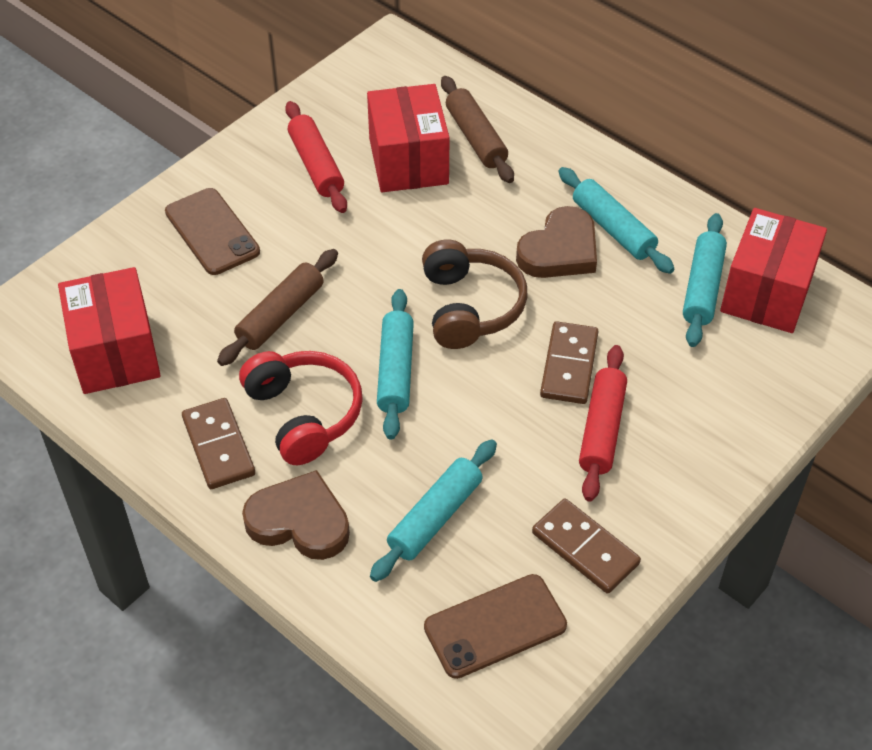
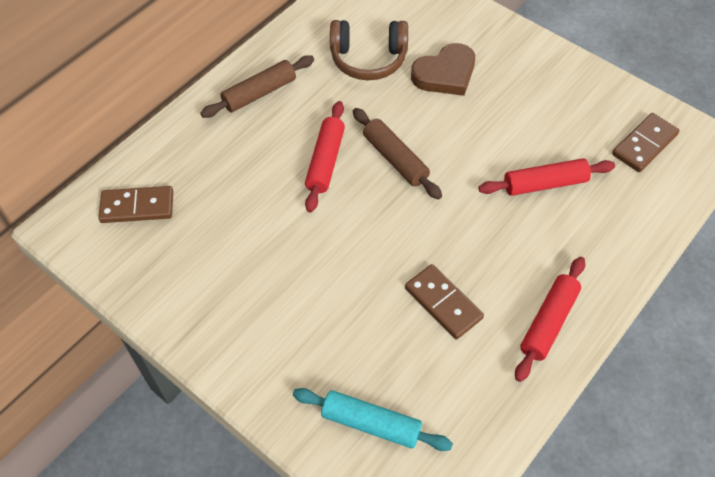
brown heart: 2 -> 1
brown phone: 2 -> 0
red box: 3 -> 0
red headphones: 1 -> 0
red rolling pin: 2 -> 3
turquoise rolling pin: 4 -> 1

